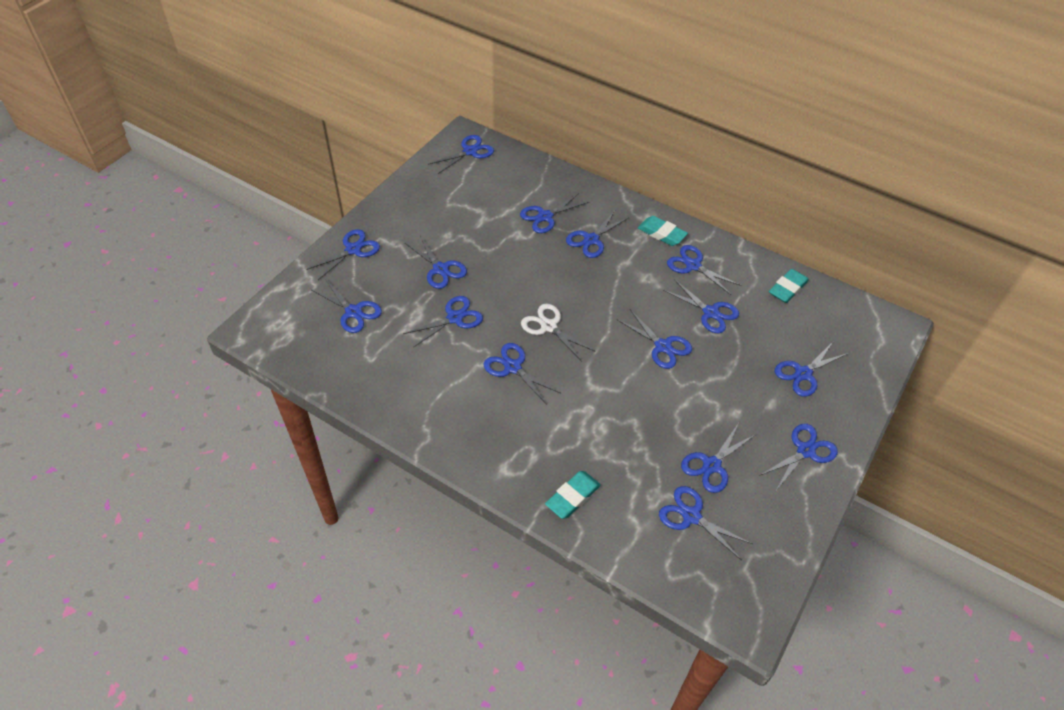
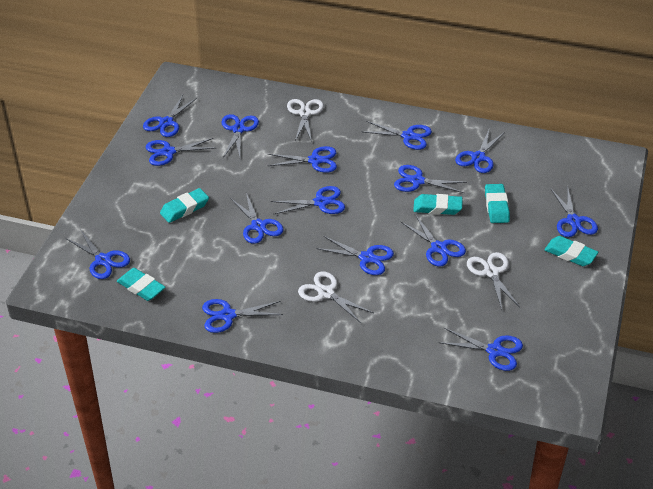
turquoise eraser: 3 -> 5
white scissors: 1 -> 3

